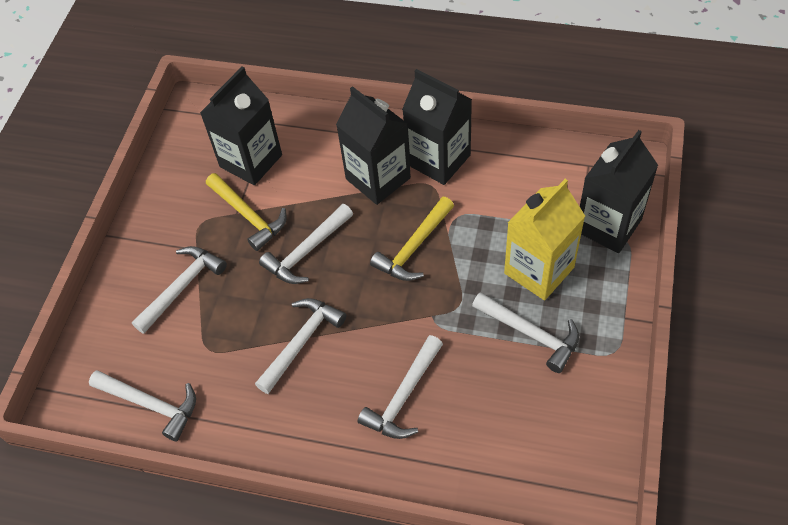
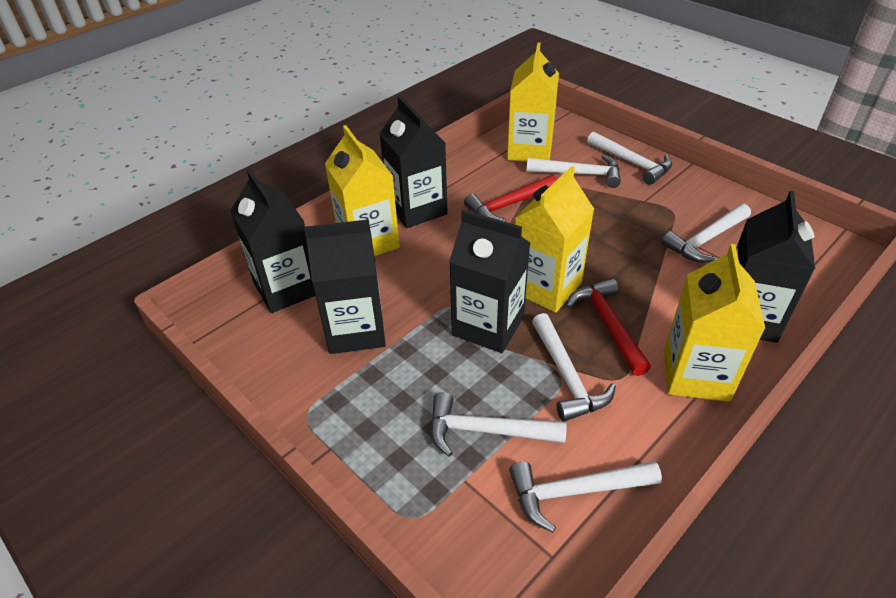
black carton: 4 -> 5
red hammer: 0 -> 2
yellow carton: 1 -> 4
yellow hammer: 2 -> 0

